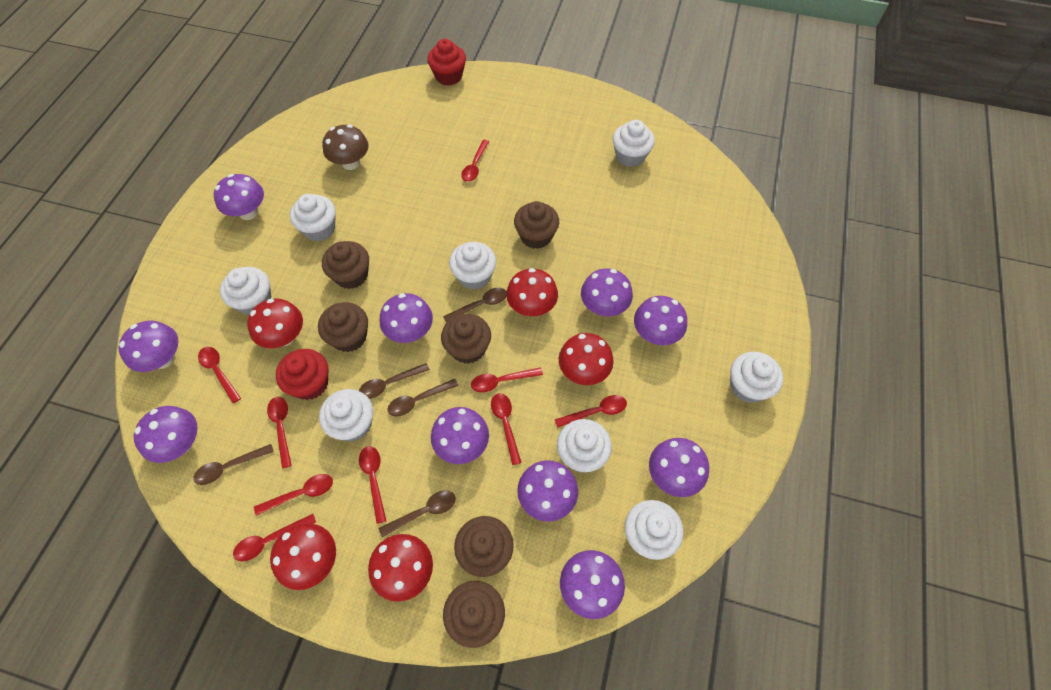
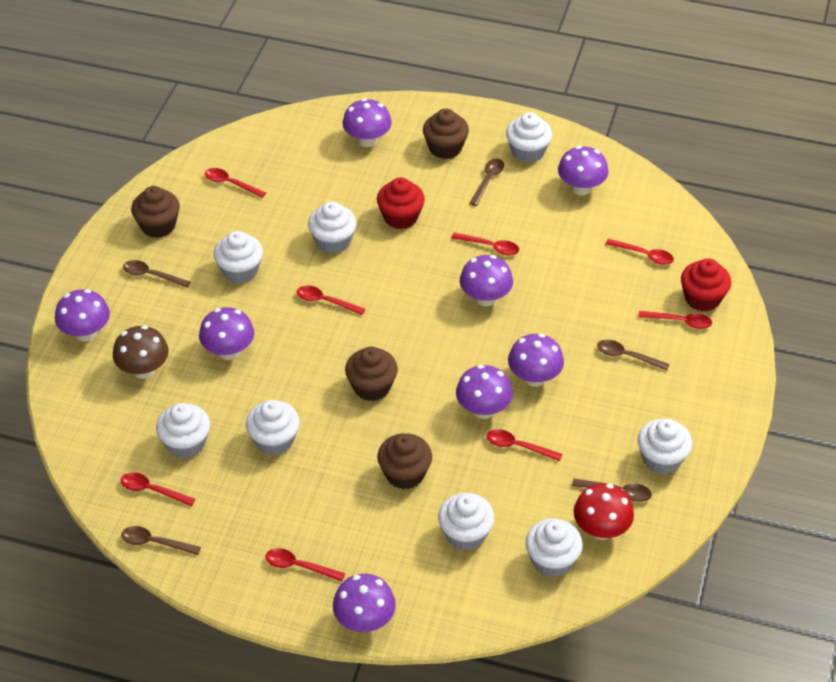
brown cupcake: 6 -> 4
purple mushroom: 10 -> 8
red mushroom: 5 -> 1
red spoon: 9 -> 8

